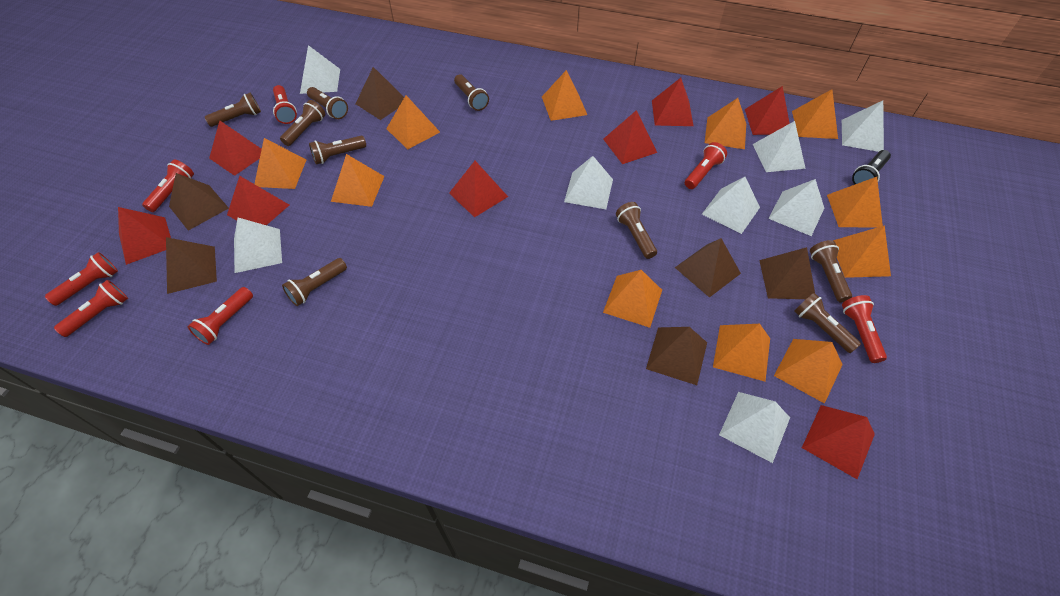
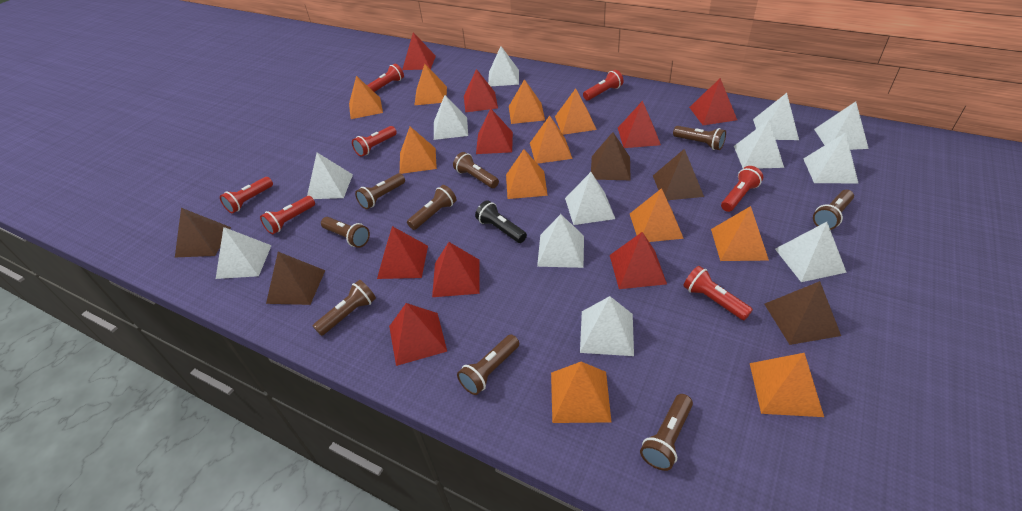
brown pyramid: 6 -> 5
red pyramid: 8 -> 9
white pyramid: 8 -> 12

